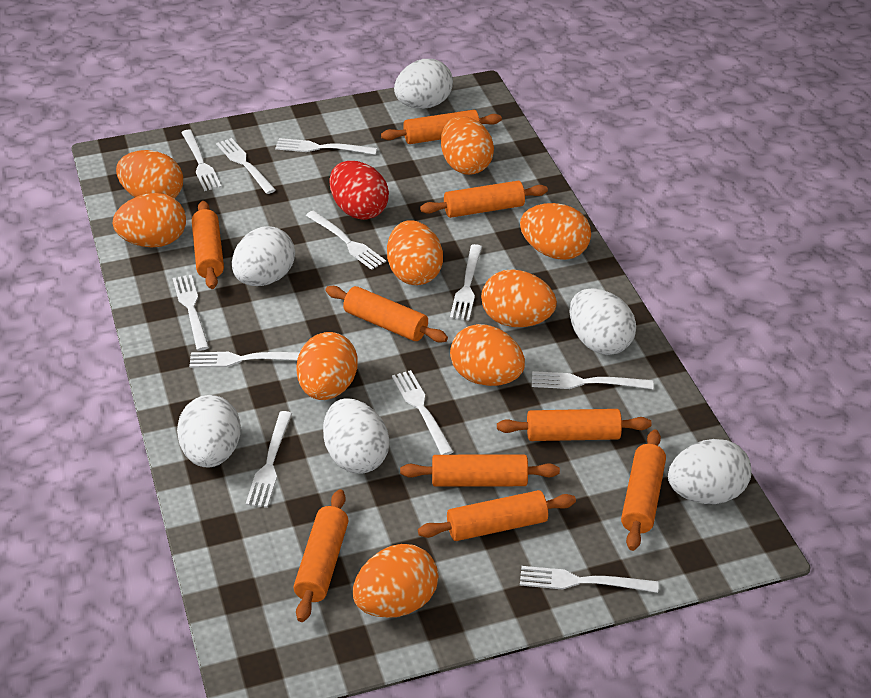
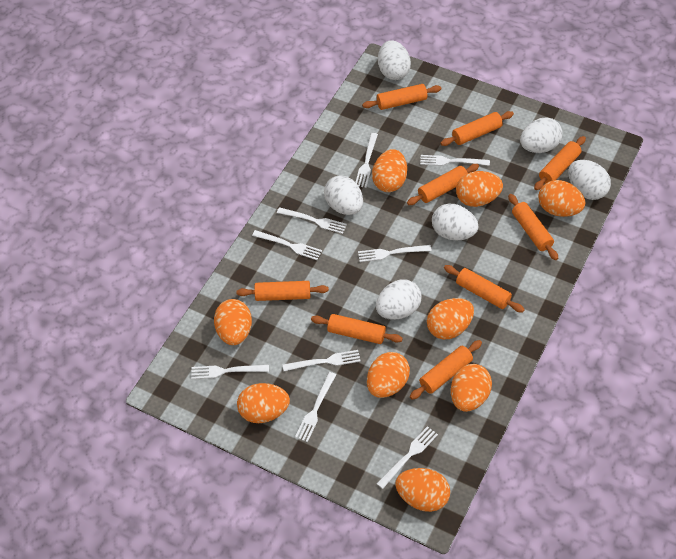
red egg: 1 -> 0
white fork: 11 -> 9

